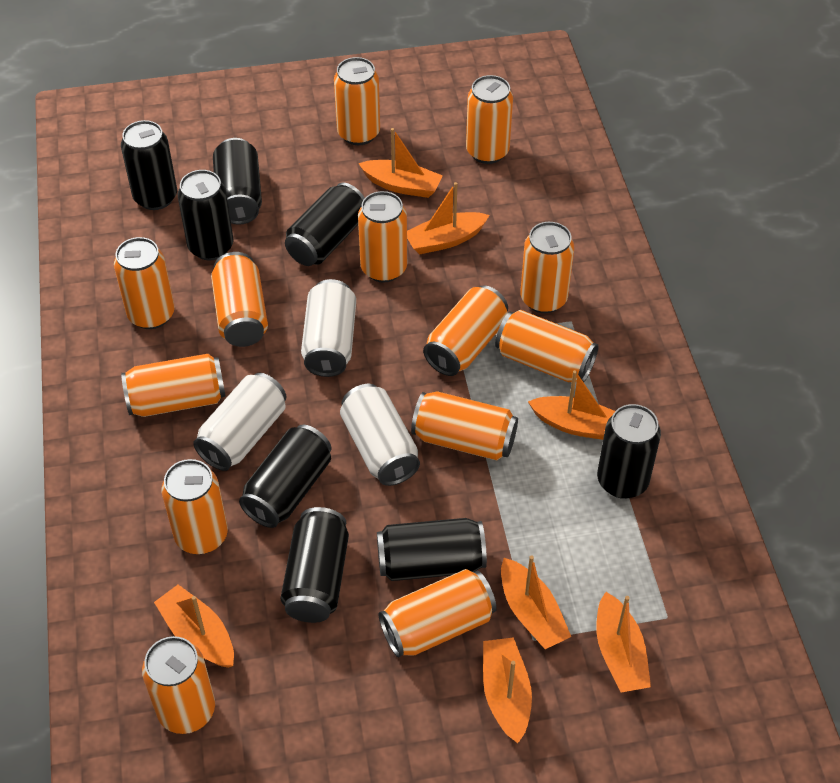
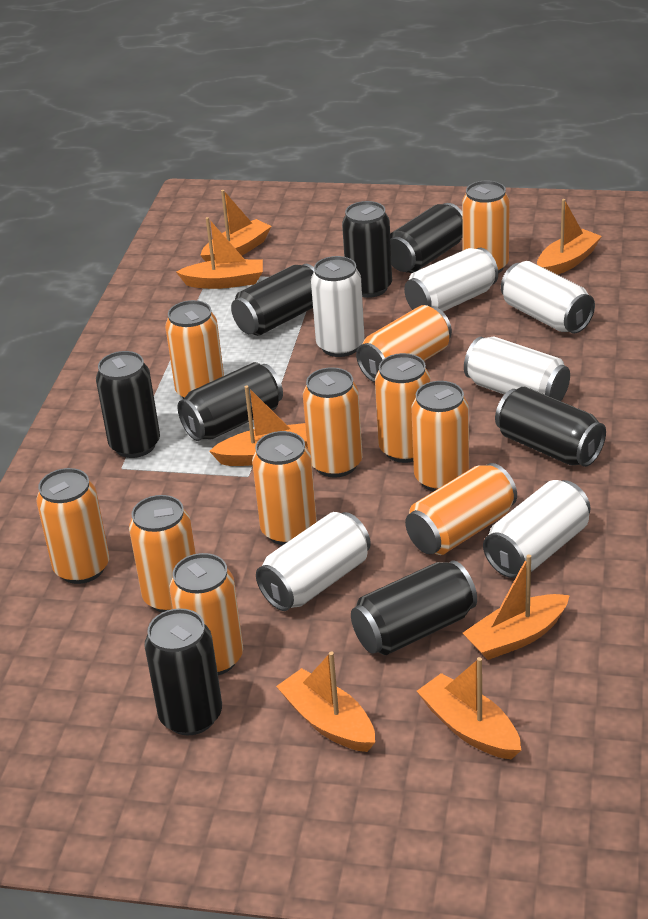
orange can: 13 -> 11
white can: 3 -> 6

